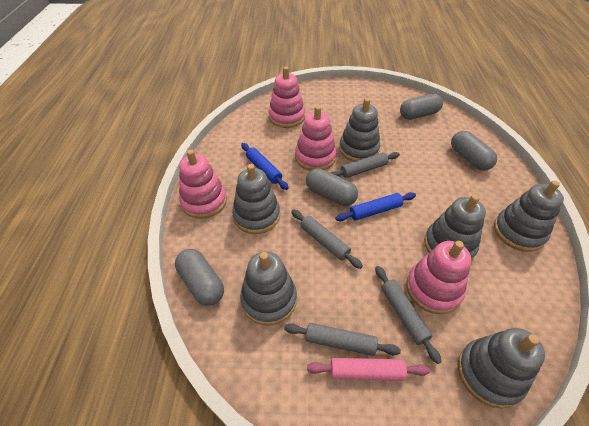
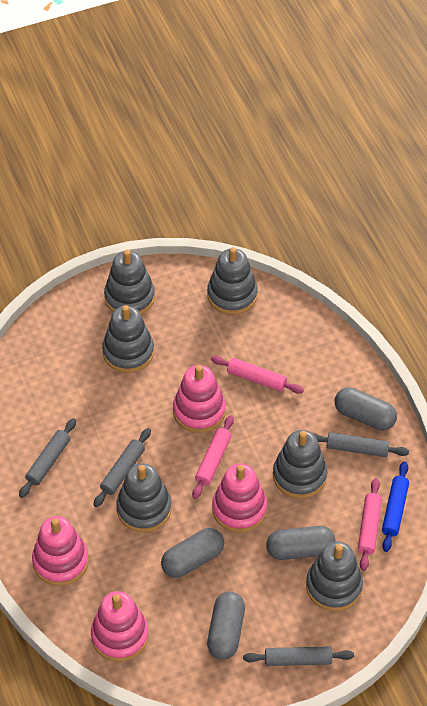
blue rolling pin: 2 -> 1
pink rolling pin: 1 -> 3

